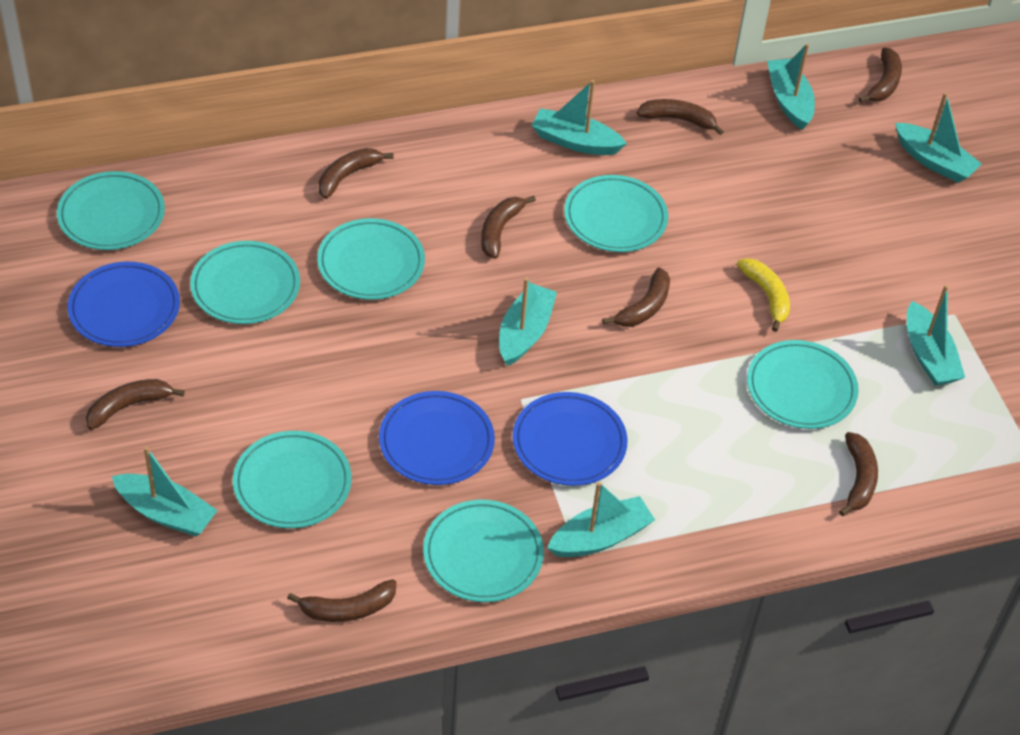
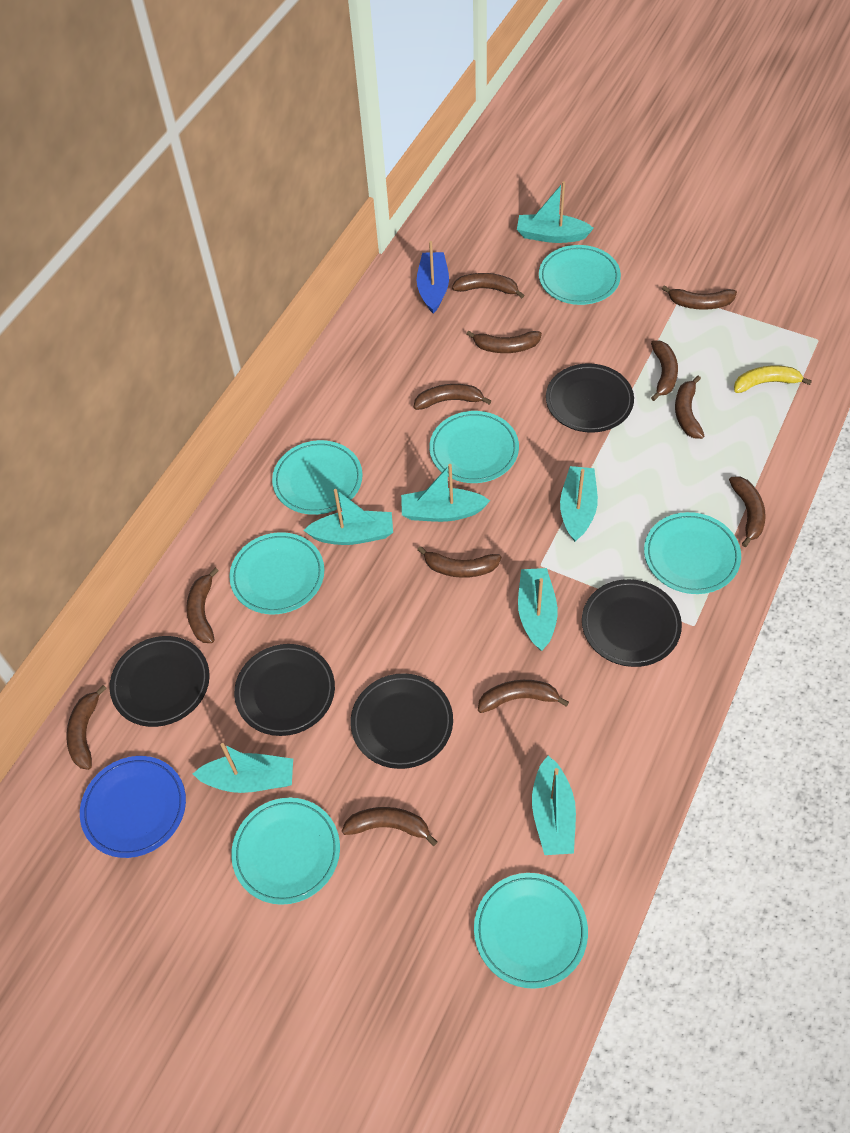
black plate: 0 -> 5
blue boat: 0 -> 1
blue plate: 3 -> 1
brown banana: 8 -> 12

